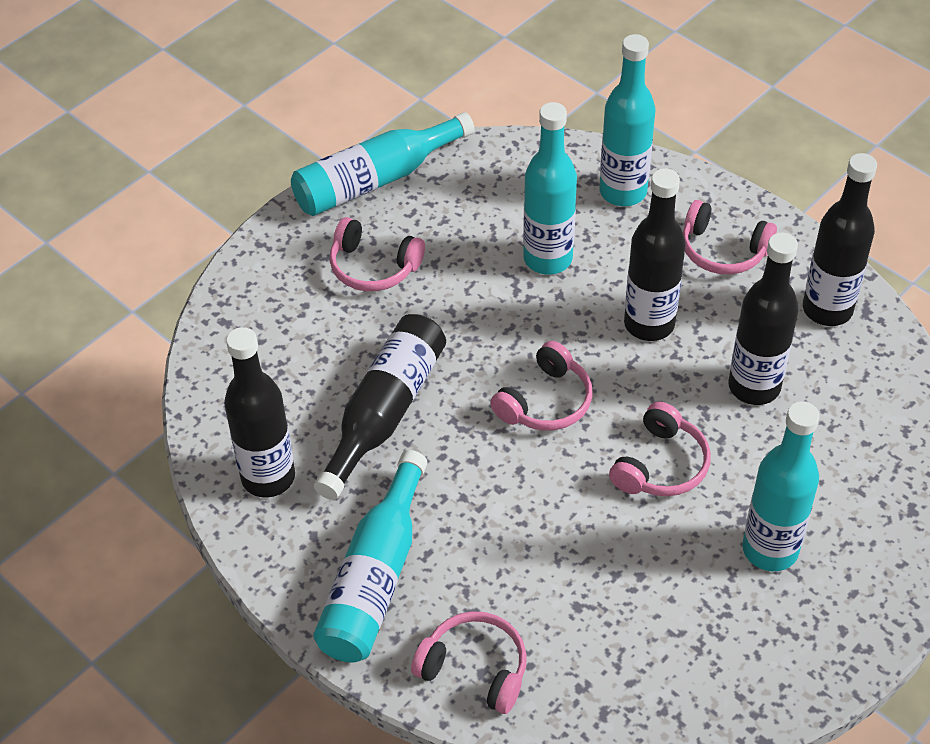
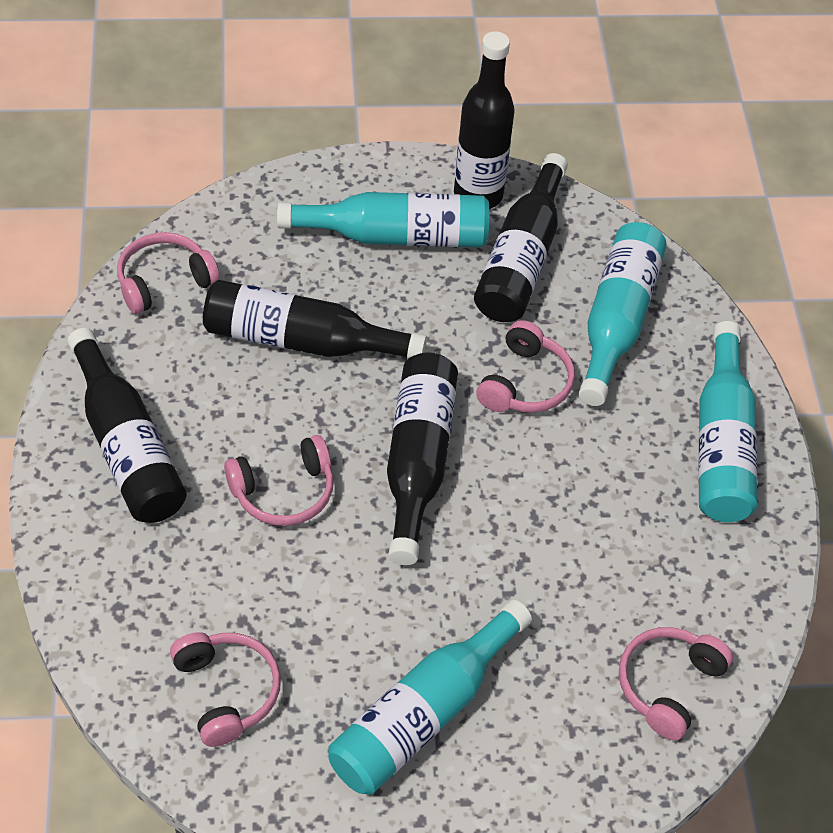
turquoise bottle: 5 -> 4

